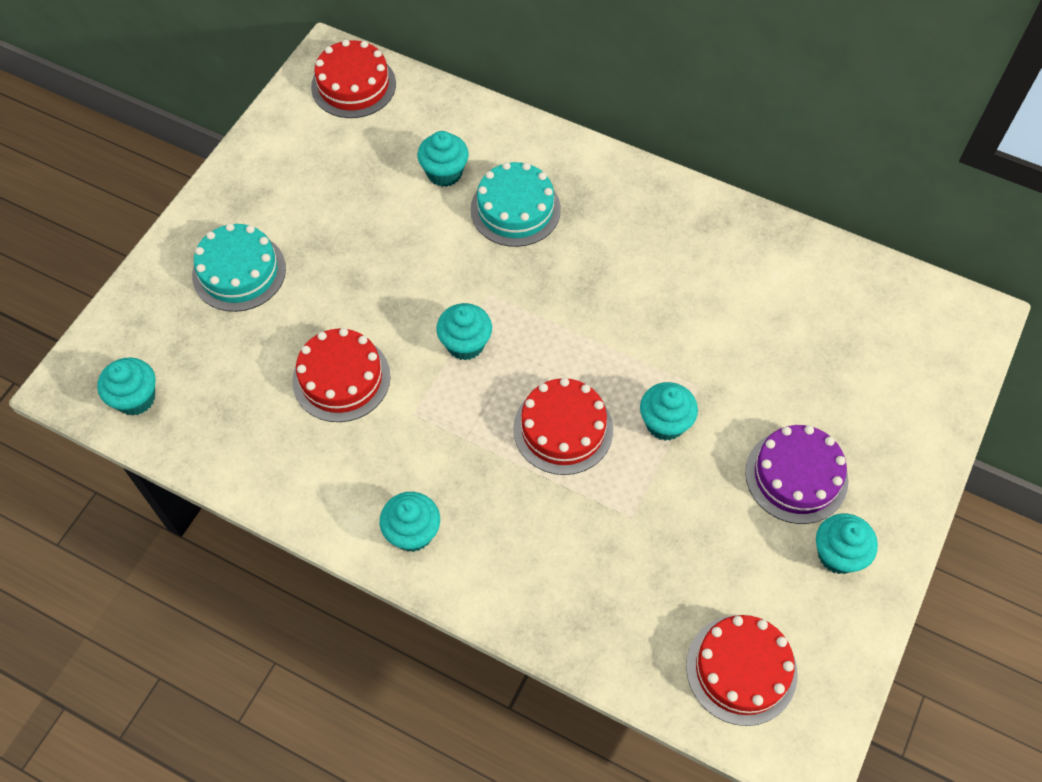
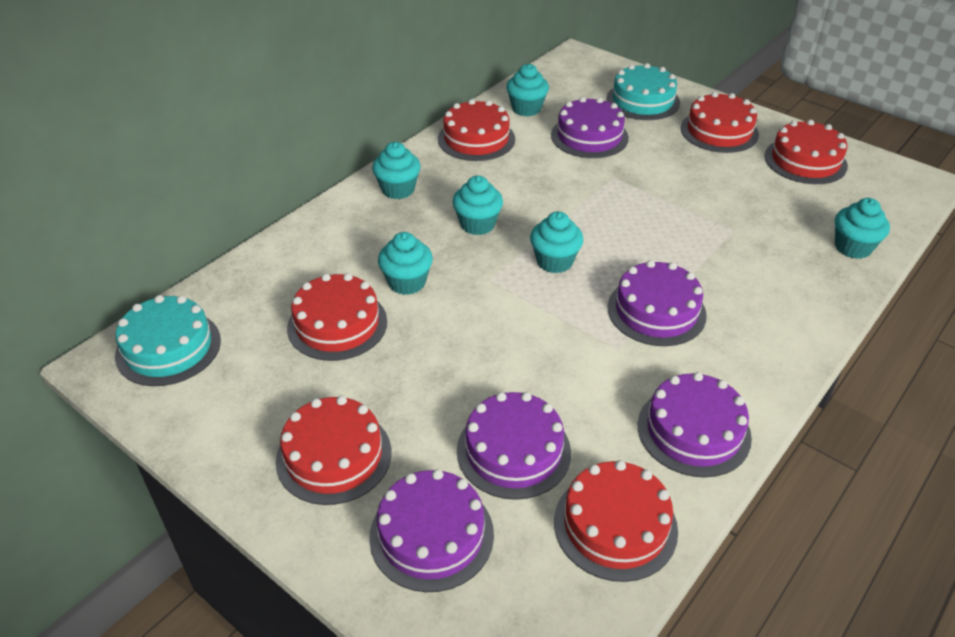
purple cake: 1 -> 5
red cake: 4 -> 6

